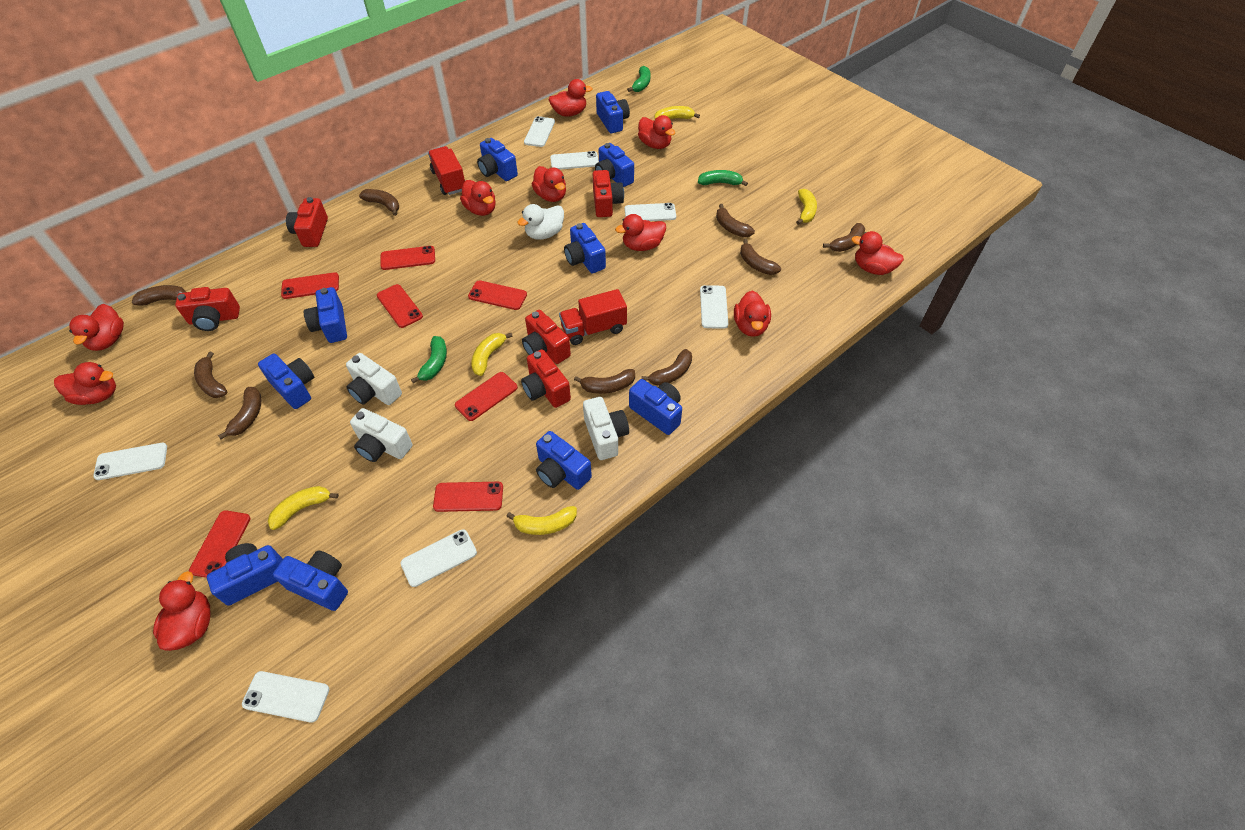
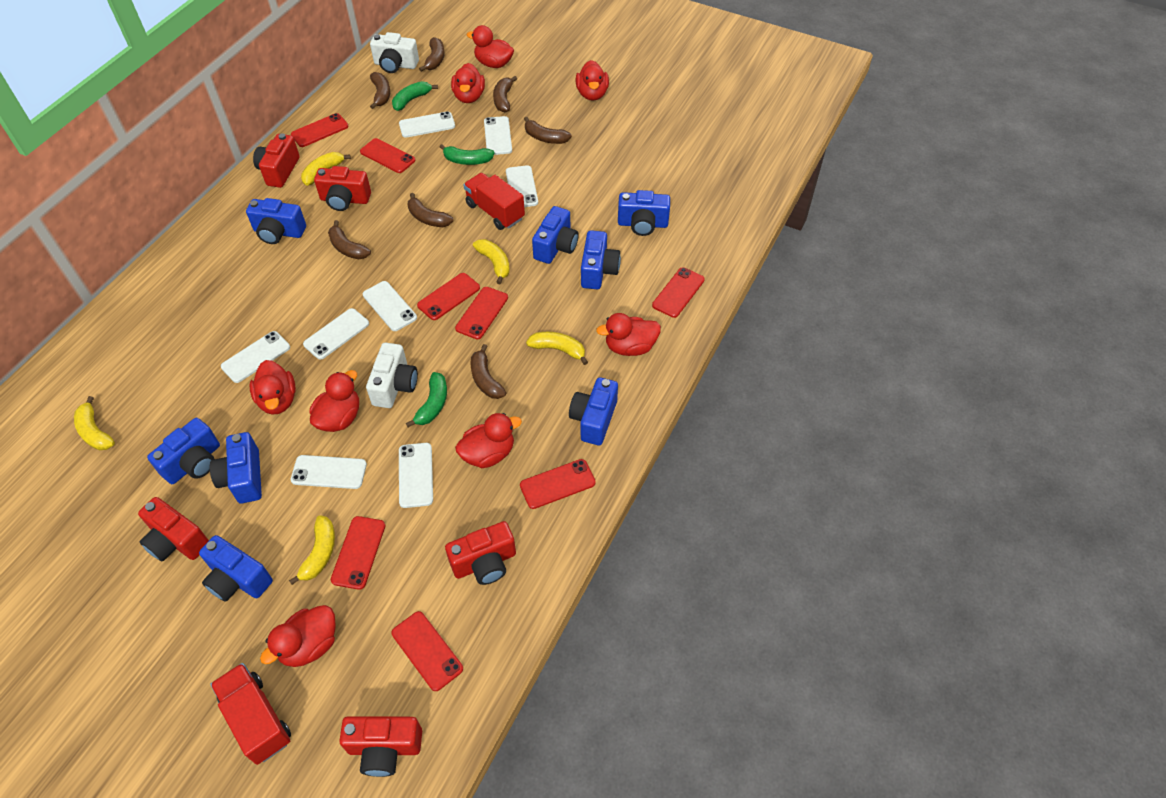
blue camera: 10 -> 8
brown banana: 9 -> 7
red duck: 10 -> 8
red phone: 7 -> 8
white camera: 3 -> 2
white duck: 1 -> 0
white phone: 7 -> 8

